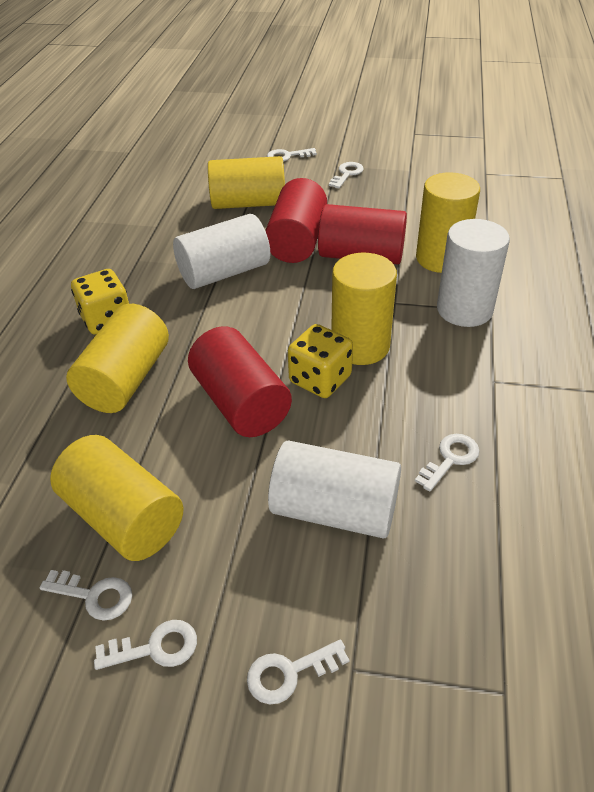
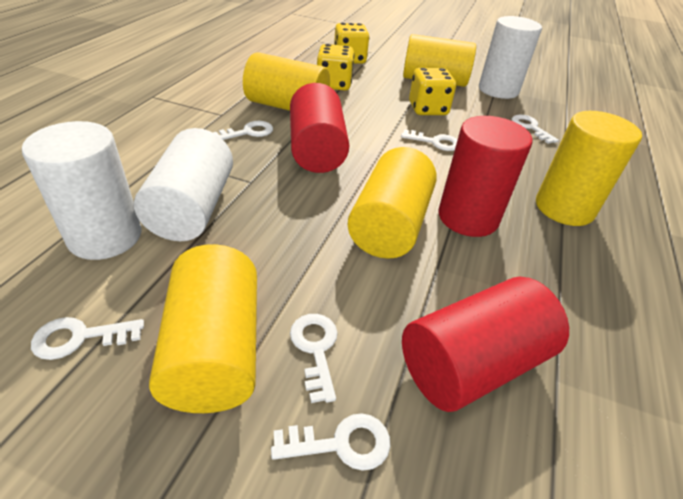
yellow dice: 2 -> 3

